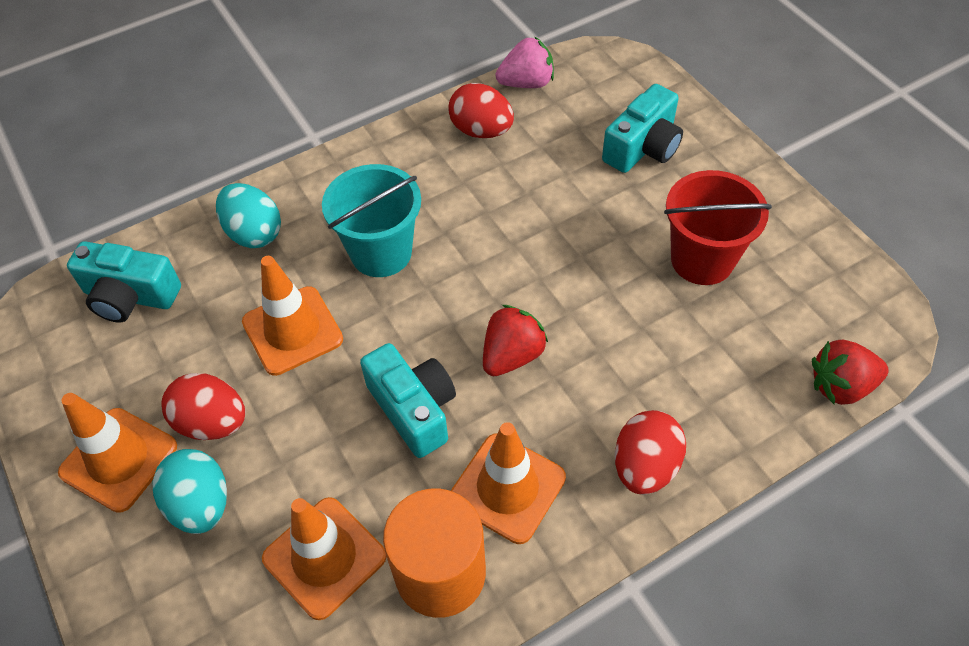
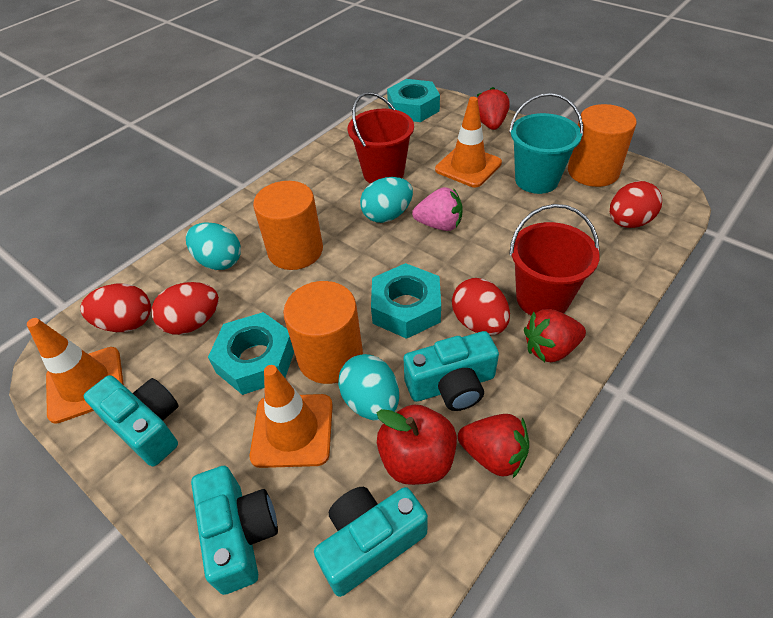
orange cylinder: 1 -> 3
orange traffic cone: 4 -> 3
red apple: 0 -> 1
red bucket: 1 -> 2
red egg: 3 -> 4
red strawberry: 2 -> 3
turquoise camera: 3 -> 4
turquoise egg: 2 -> 3
turquoise nut: 0 -> 3

